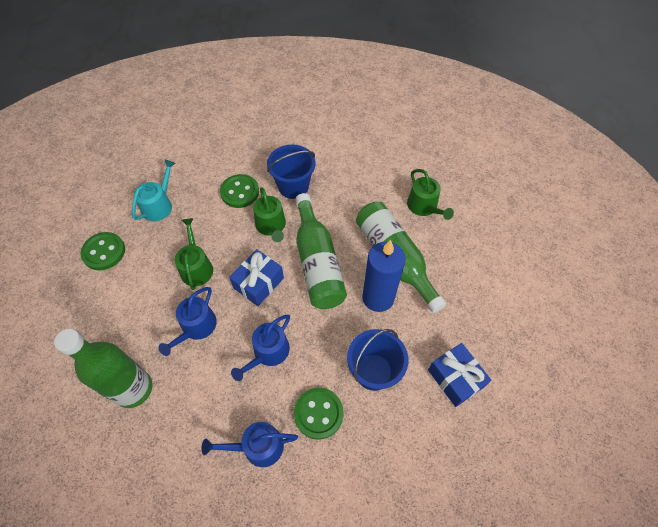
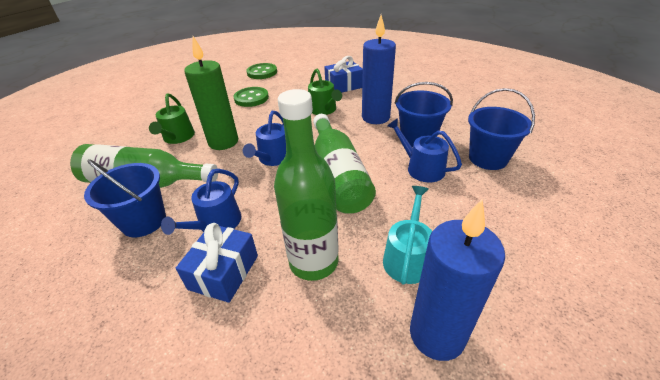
blue bucket: 2 -> 3
blue candle: 1 -> 2
green button: 3 -> 2
green candle: 0 -> 1
green watering can: 3 -> 2

